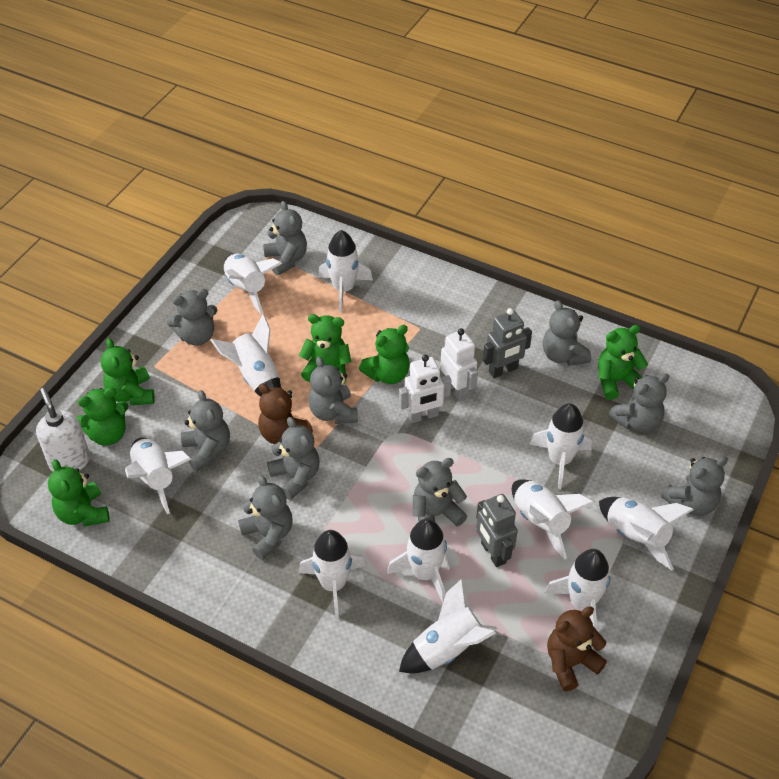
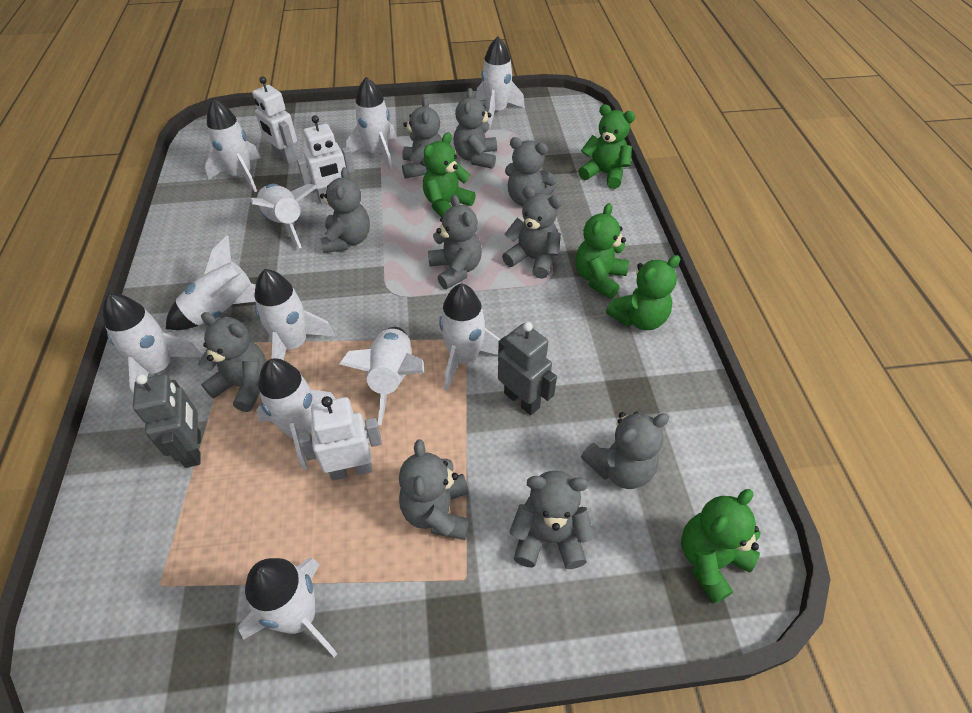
brown teddy bear: 2 -> 0
green teddy bear: 6 -> 5
white robot: 2 -> 3
white soap dispenser: 1 -> 0

